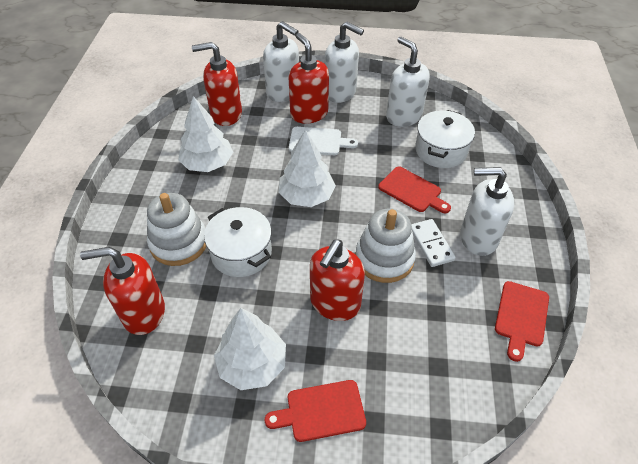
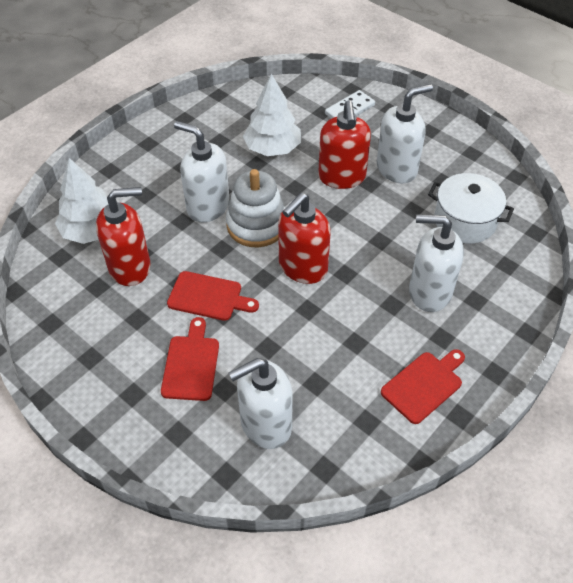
red soap dispenser: 4 -> 3
white cutting board: 1 -> 0
white pot: 2 -> 1
white stacking toy: 2 -> 1
white tree: 3 -> 2

